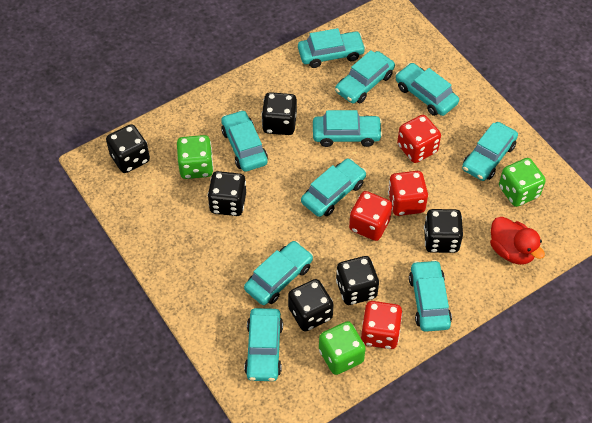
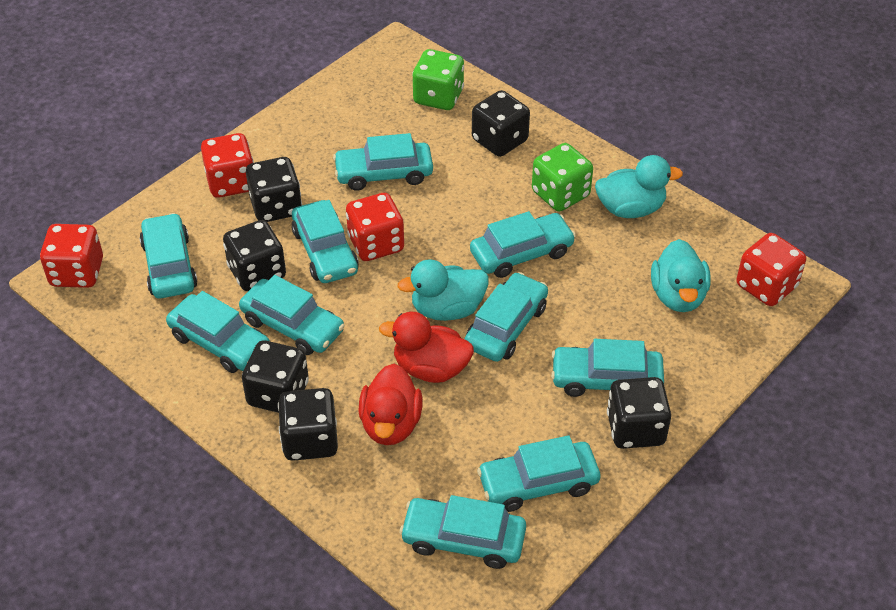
green dice: 3 -> 2
red duck: 1 -> 2
turquoise duck: 0 -> 3

